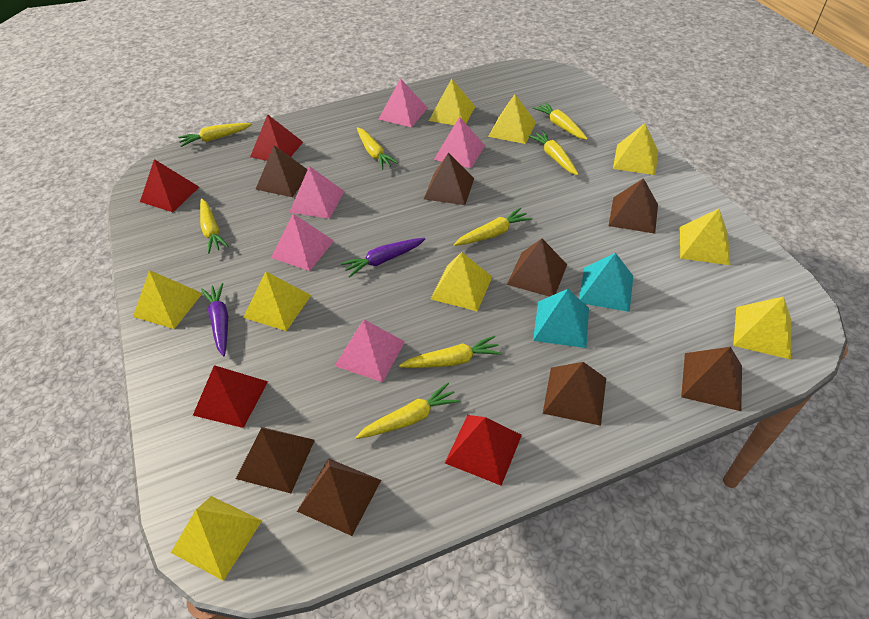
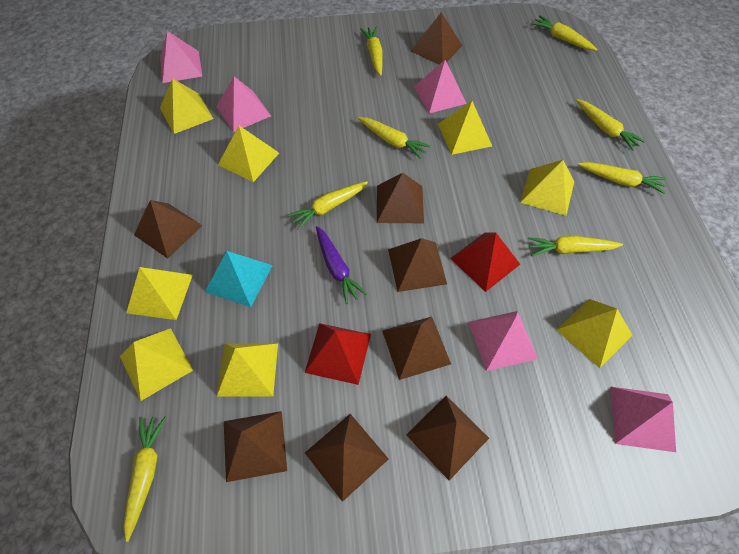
purple carrot: 2 -> 1
red pyramid: 4 -> 2
turquoise pyramid: 2 -> 1
yellow pyramid: 9 -> 8

